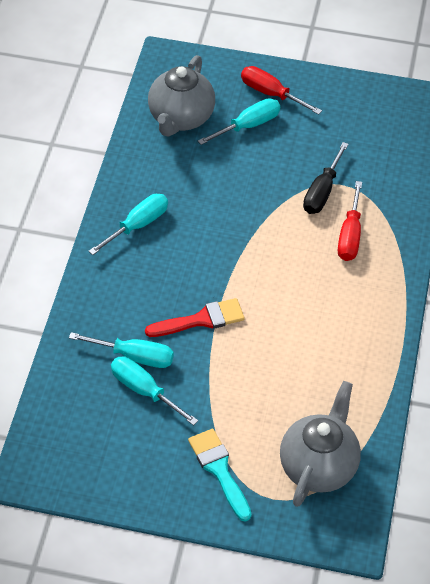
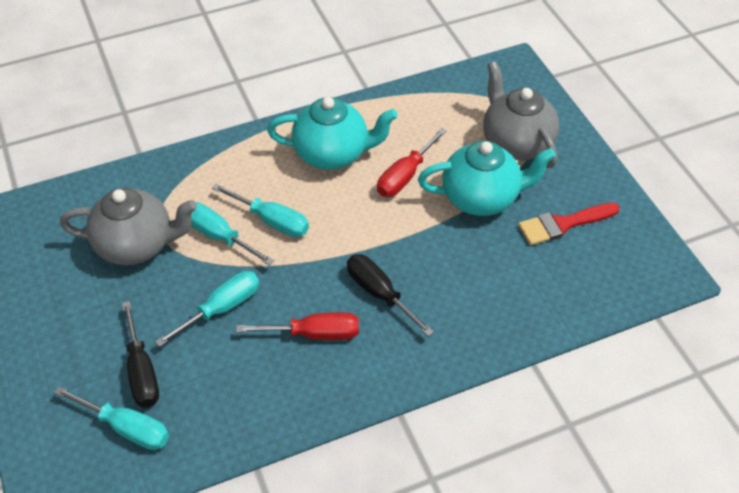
black screwdriver: 1 -> 2
turquoise brush: 1 -> 0
turquoise teapot: 0 -> 2

